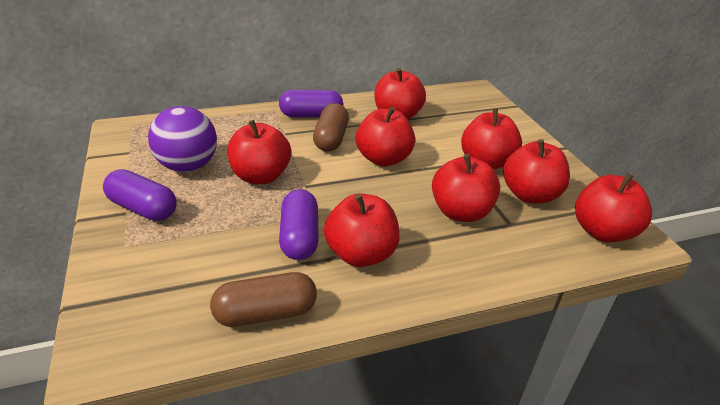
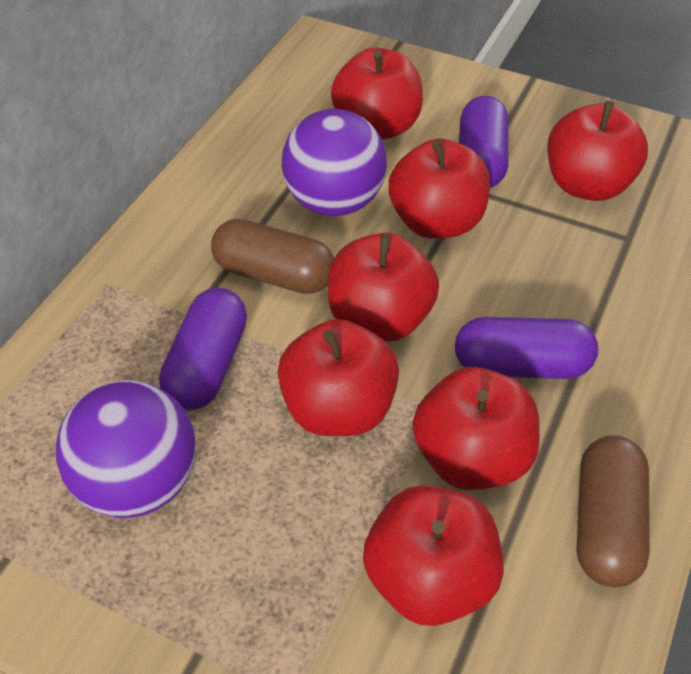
purple ball: 1 -> 2
red apple: 8 -> 7

